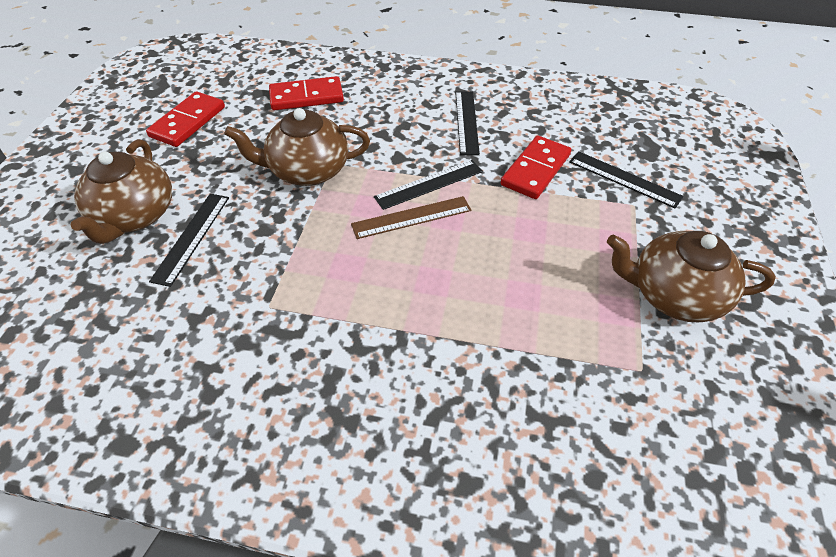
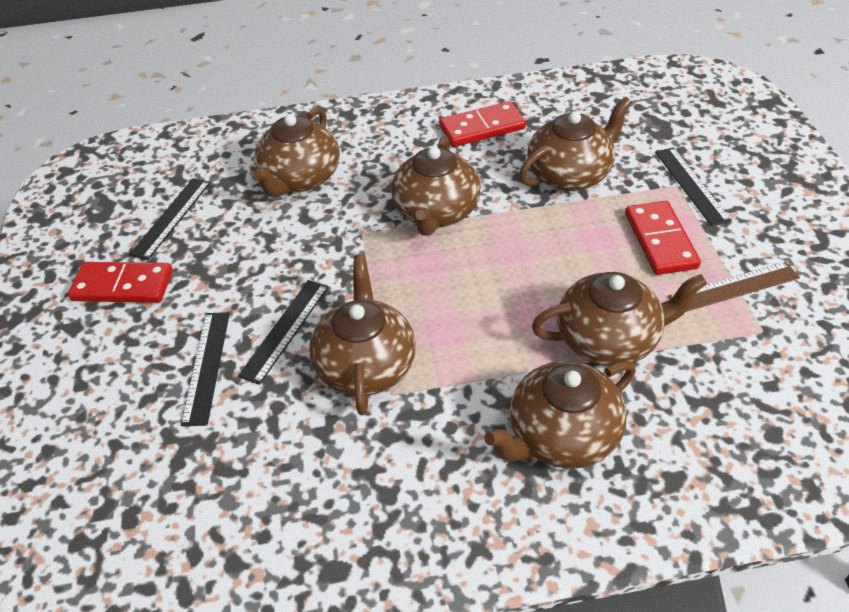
brown teapot: 3 -> 6

